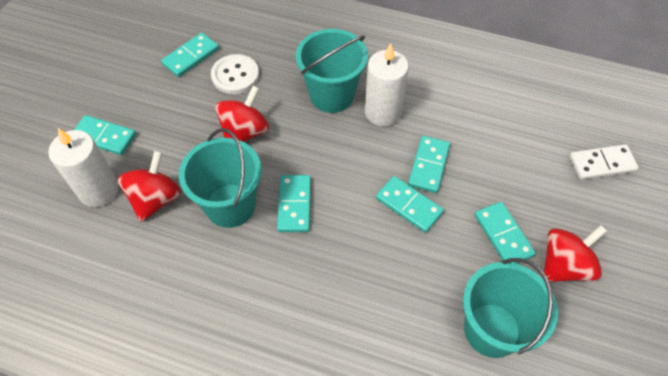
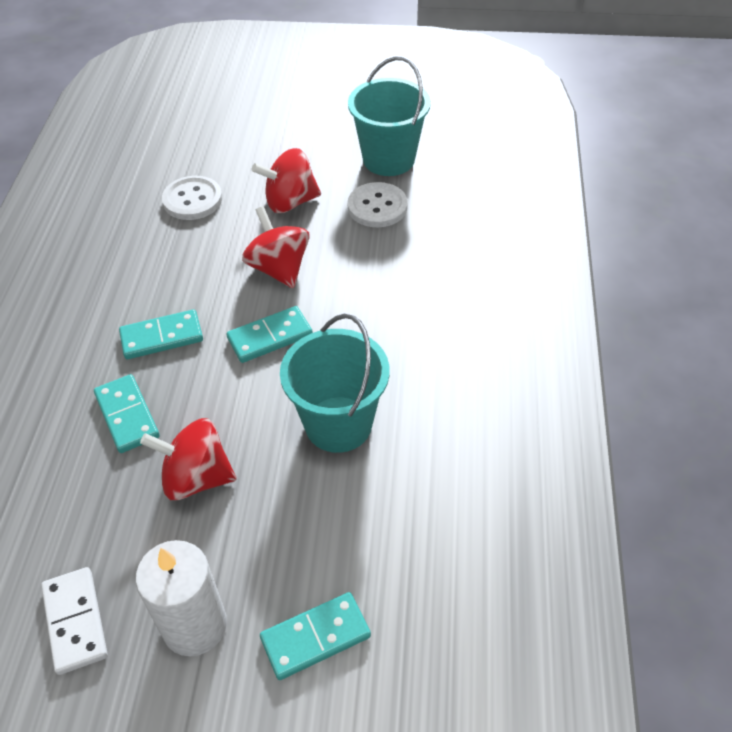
turquoise bucket: 3 -> 2
turquoise domino: 6 -> 4
white button: 1 -> 2
white candle: 2 -> 1

